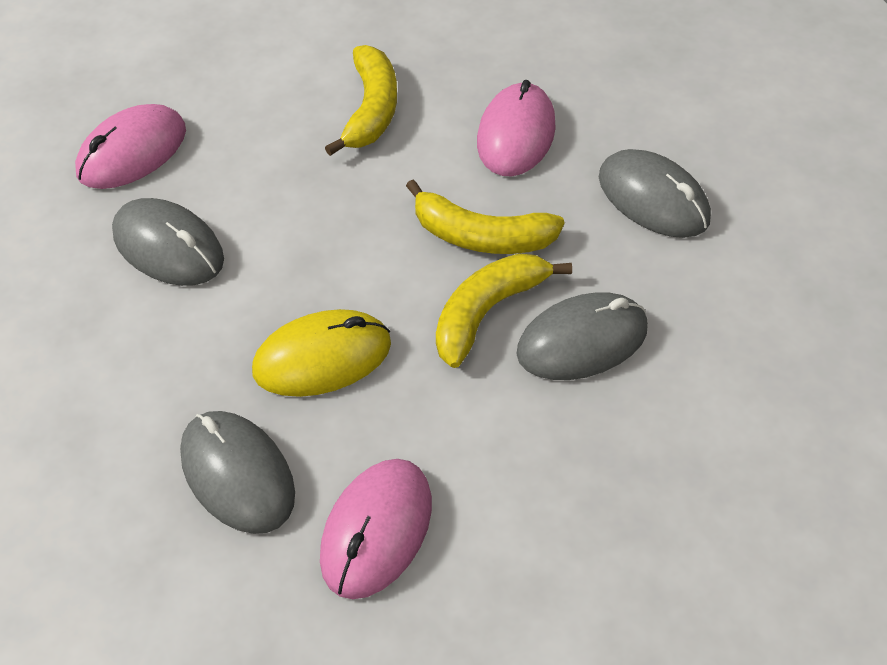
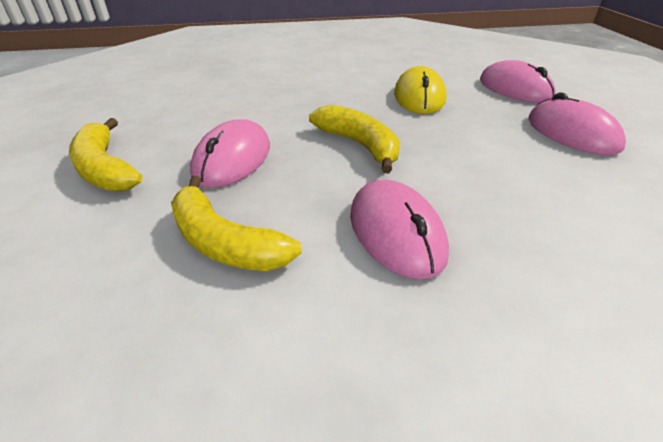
grey mouse: 4 -> 0
pink mouse: 3 -> 4

